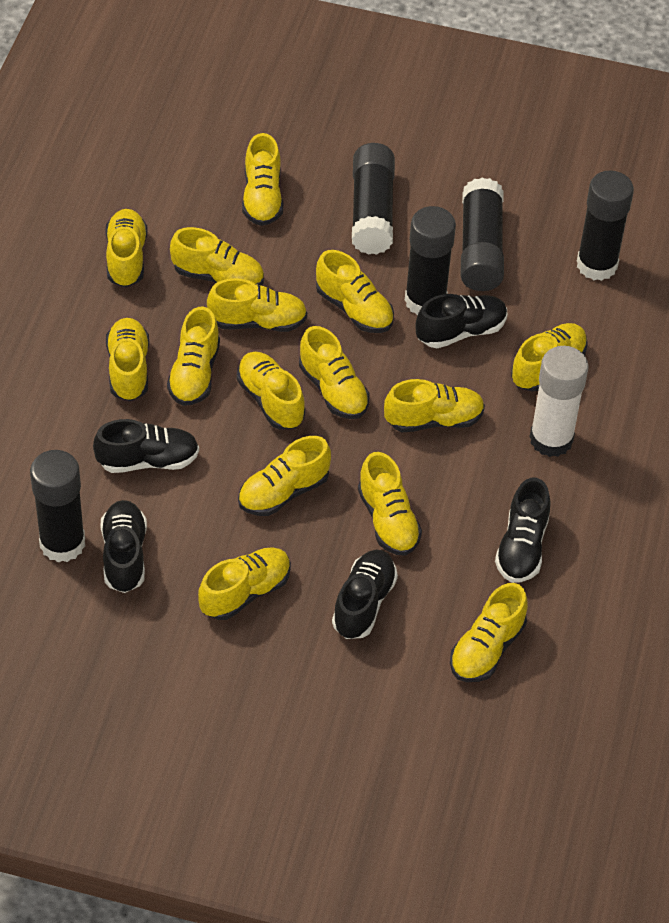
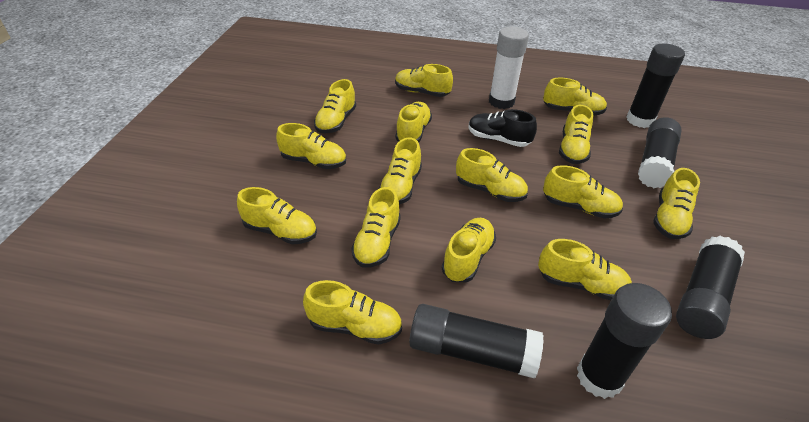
black shoe: 5 -> 1

